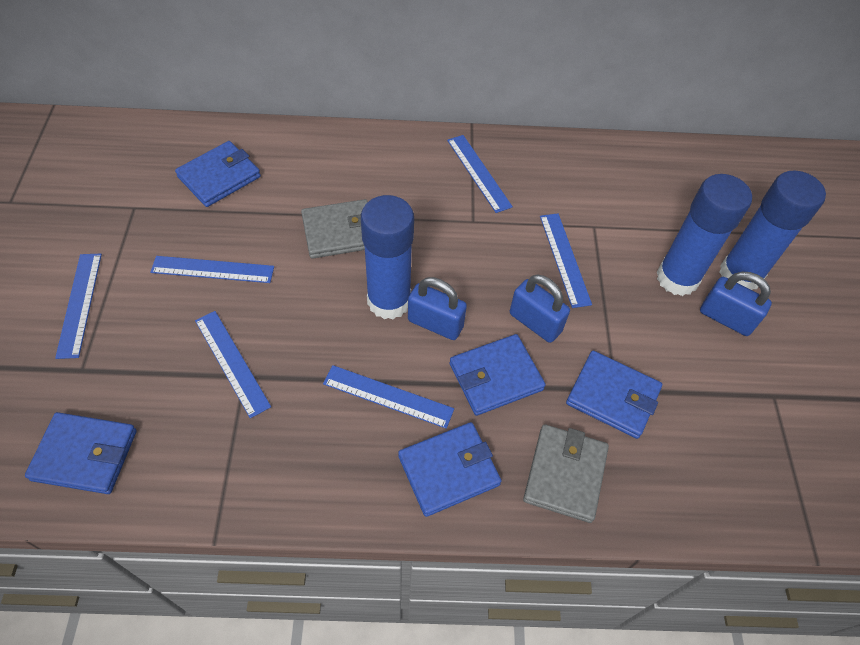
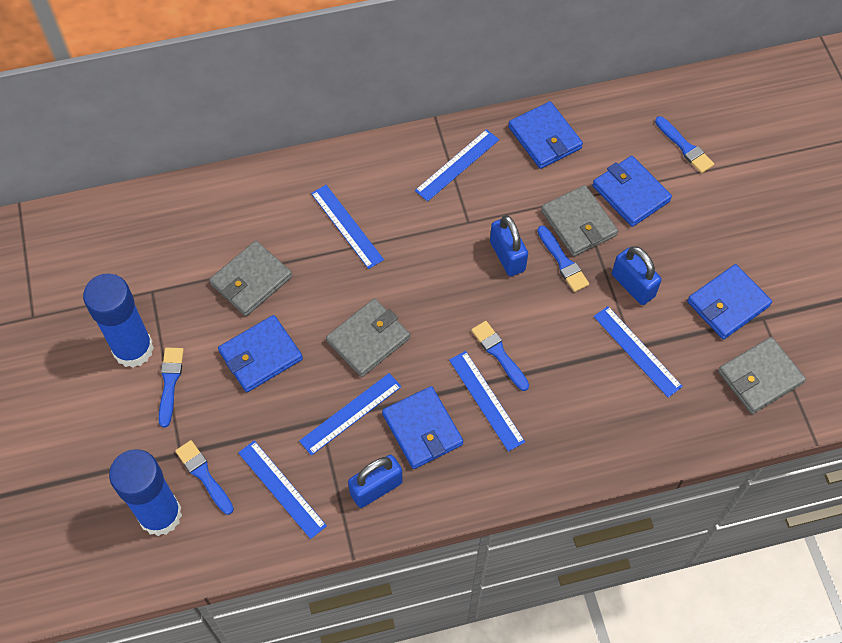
blue brush: 0 -> 5
blue glue stick: 3 -> 2
grey wallet: 2 -> 4

